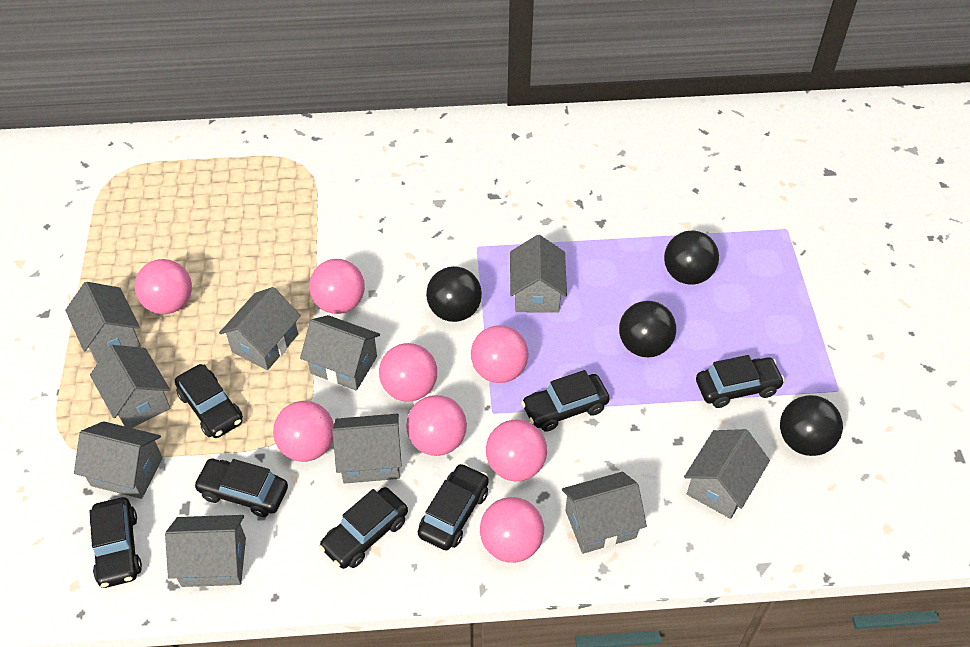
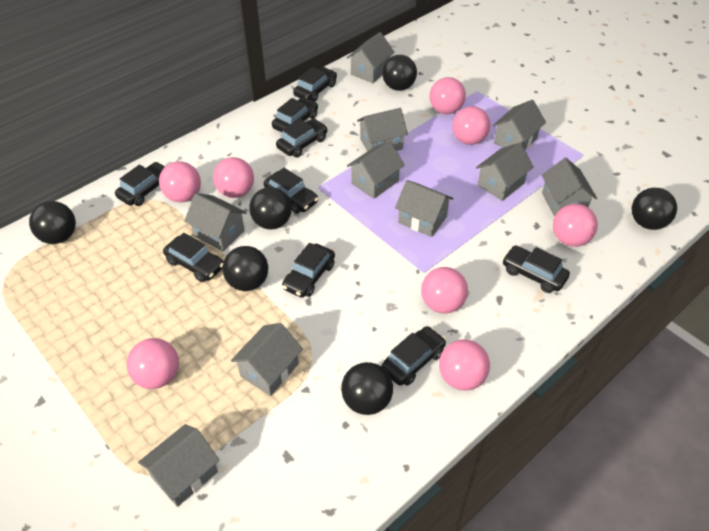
black ball: 4 -> 6
black car: 7 -> 9

